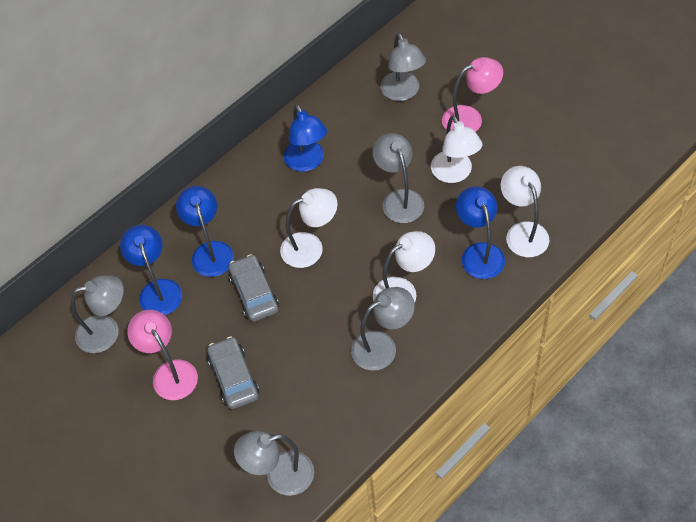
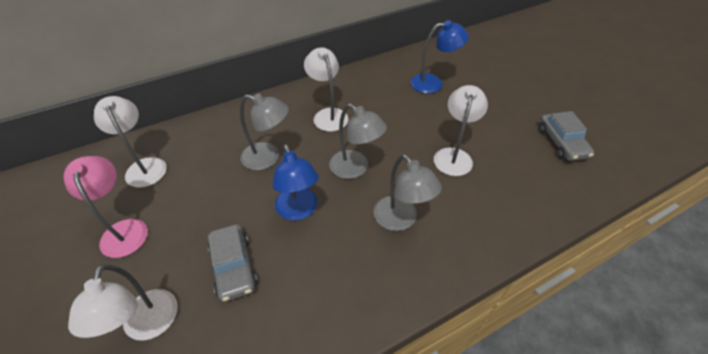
blue lamp: 4 -> 2
grey lamp: 5 -> 3
pink lamp: 2 -> 1

